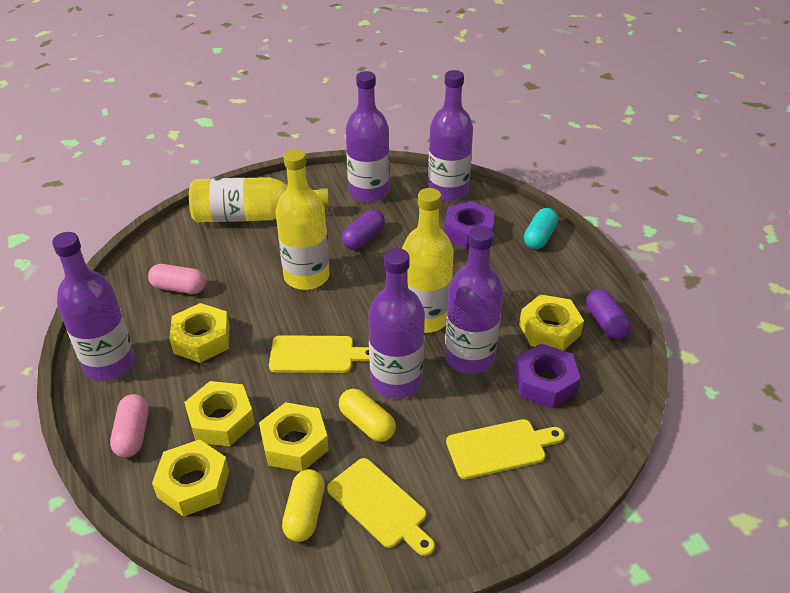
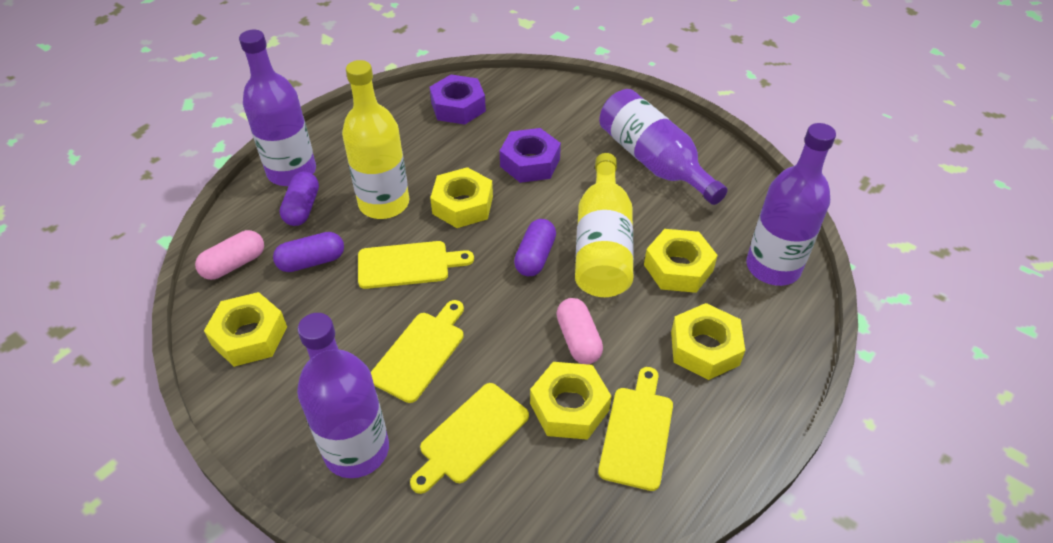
purple bottle: 5 -> 4
purple capsule: 2 -> 3
turquoise capsule: 1 -> 0
yellow bottle: 3 -> 2
yellow capsule: 2 -> 0
yellow cutting board: 3 -> 4

